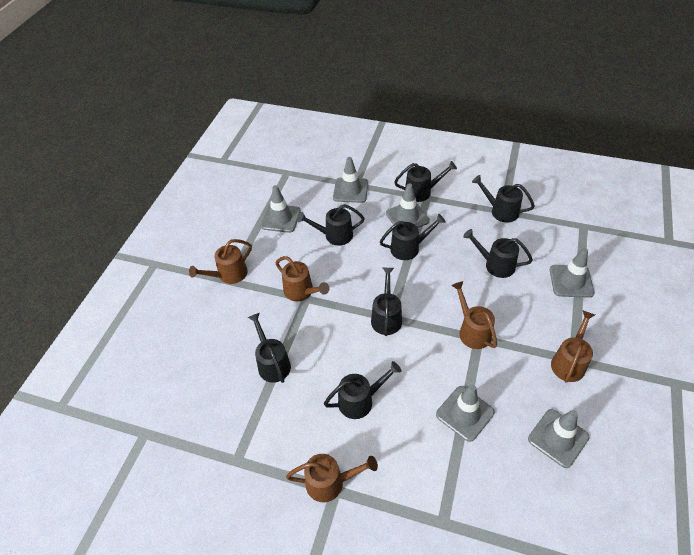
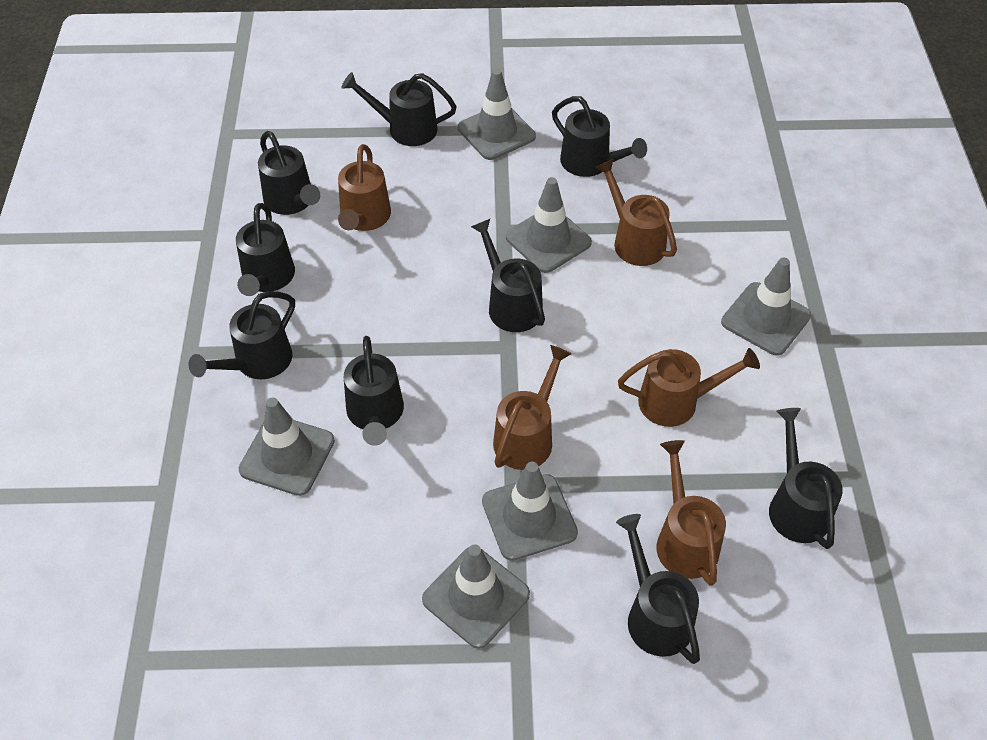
black watering can: 8 -> 9

